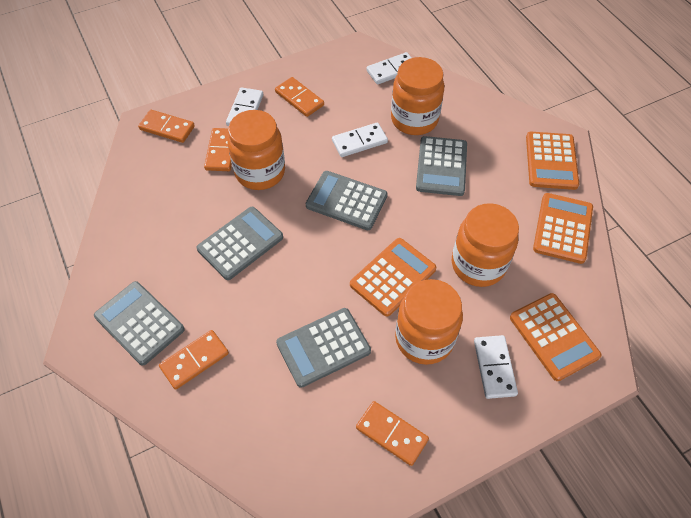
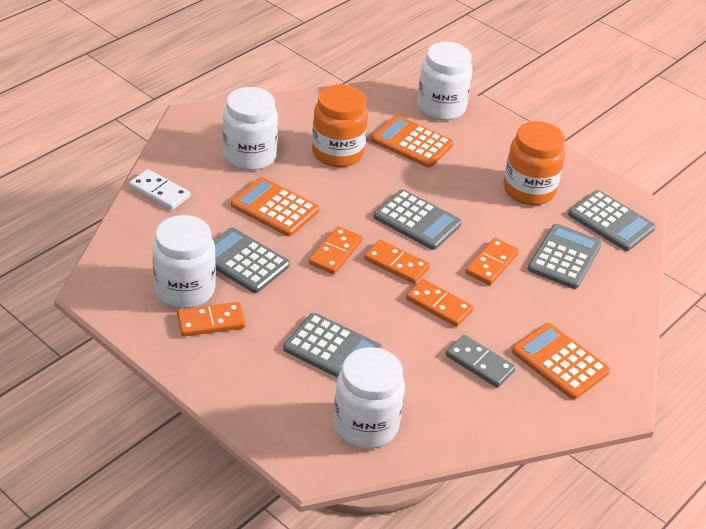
grey domino: 0 -> 1
orange calculator: 4 -> 3
orange jar: 4 -> 2
white domino: 4 -> 1
white jar: 0 -> 4

